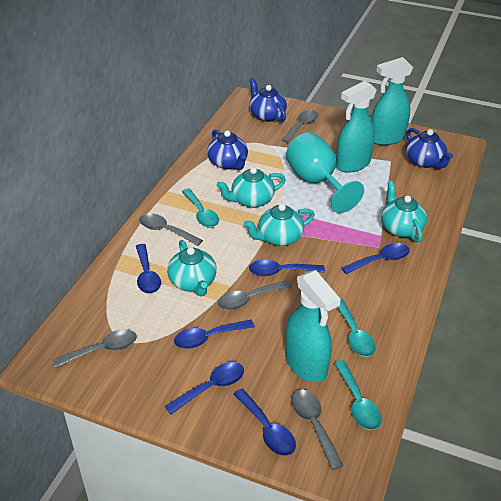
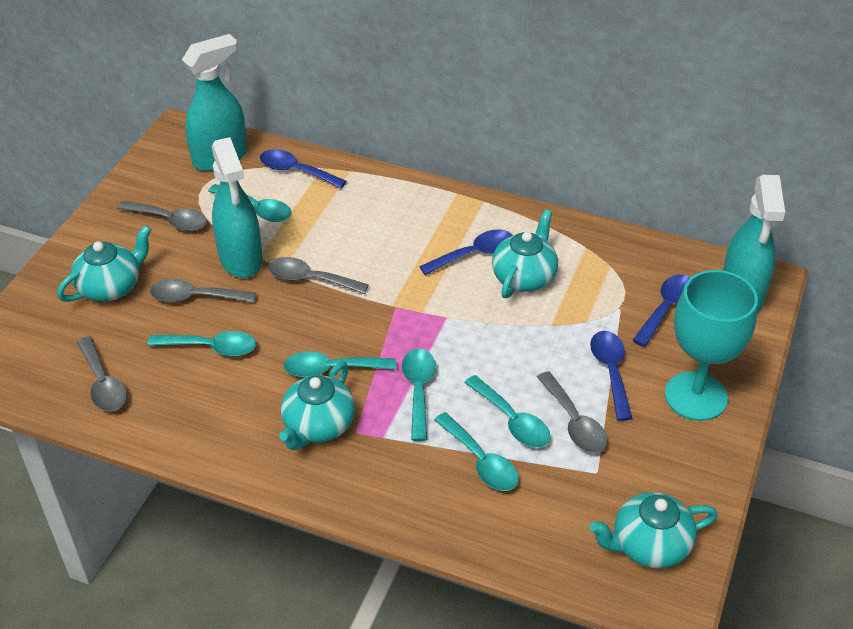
blue spoon: 6 -> 4
blue teapot: 3 -> 0
turquoise spoon: 3 -> 6

